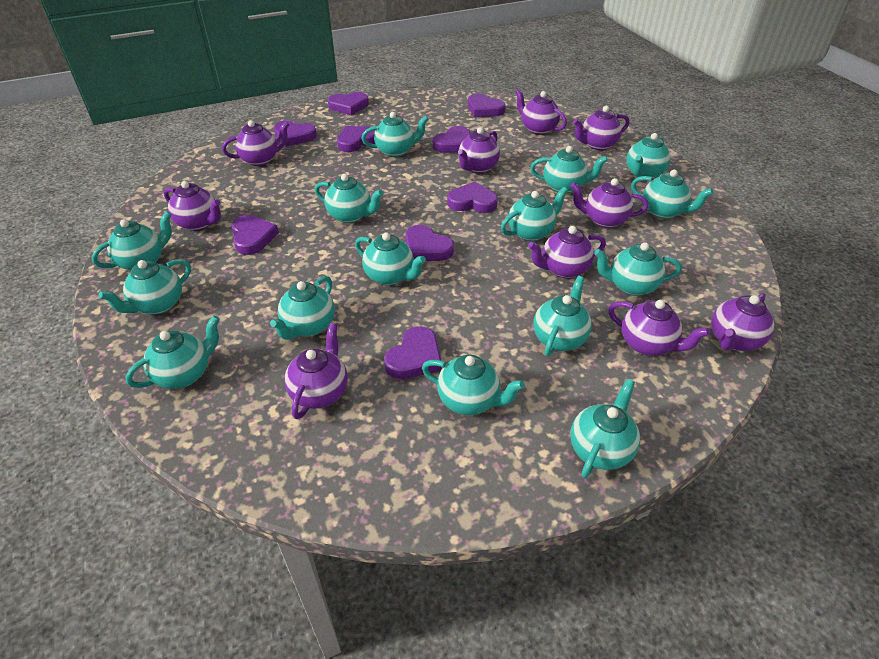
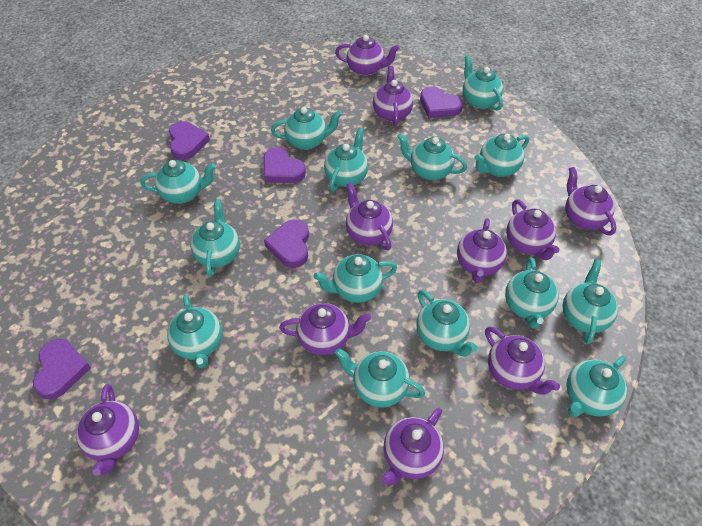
purple heart: 9 -> 5
turquoise teapot: 15 -> 14

